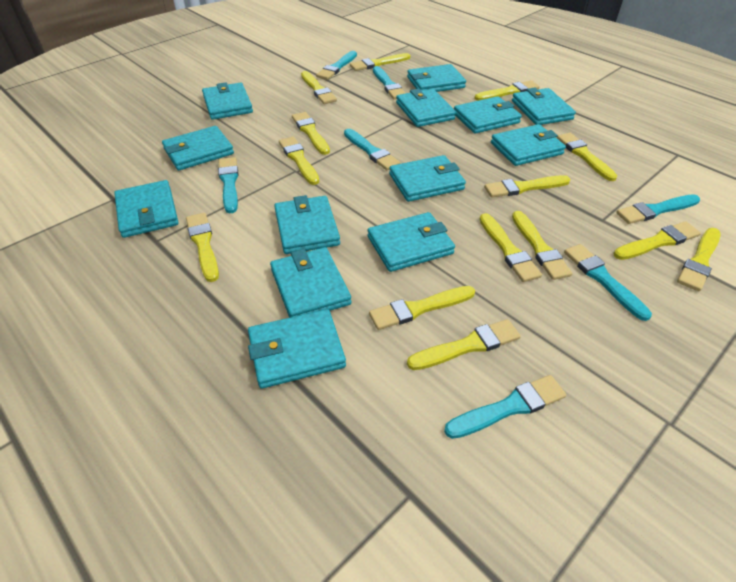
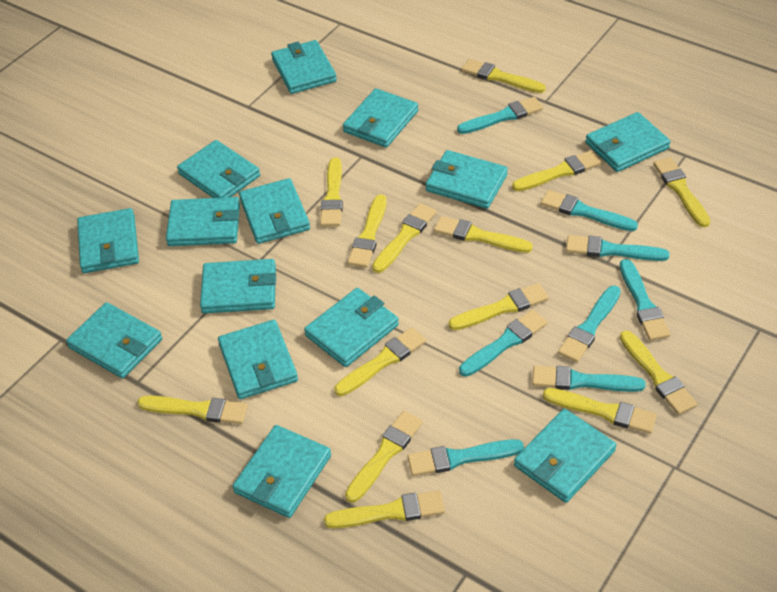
turquoise brush: 7 -> 8
turquoise wallet: 13 -> 14

